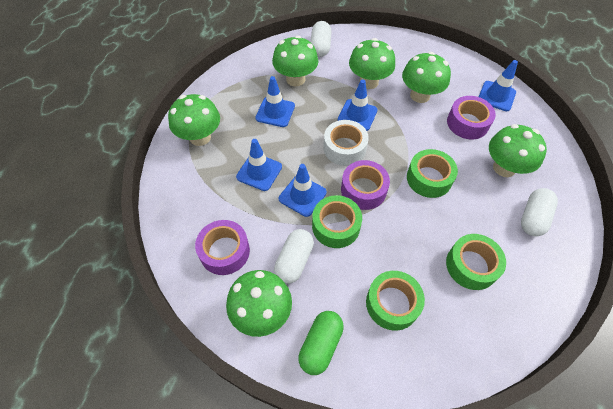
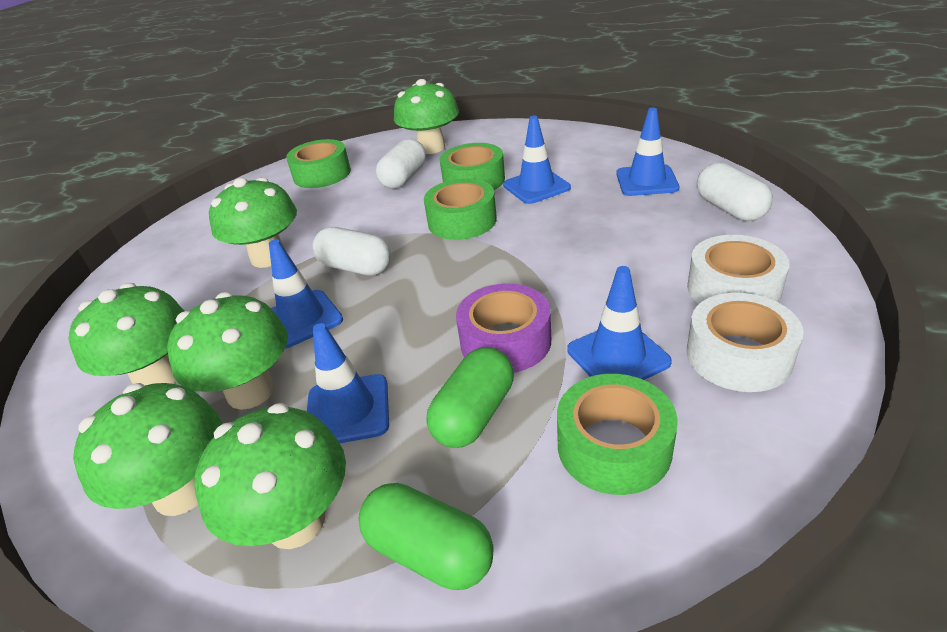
green capsule: 1 -> 2
purple tape: 3 -> 1
white tape: 1 -> 2

